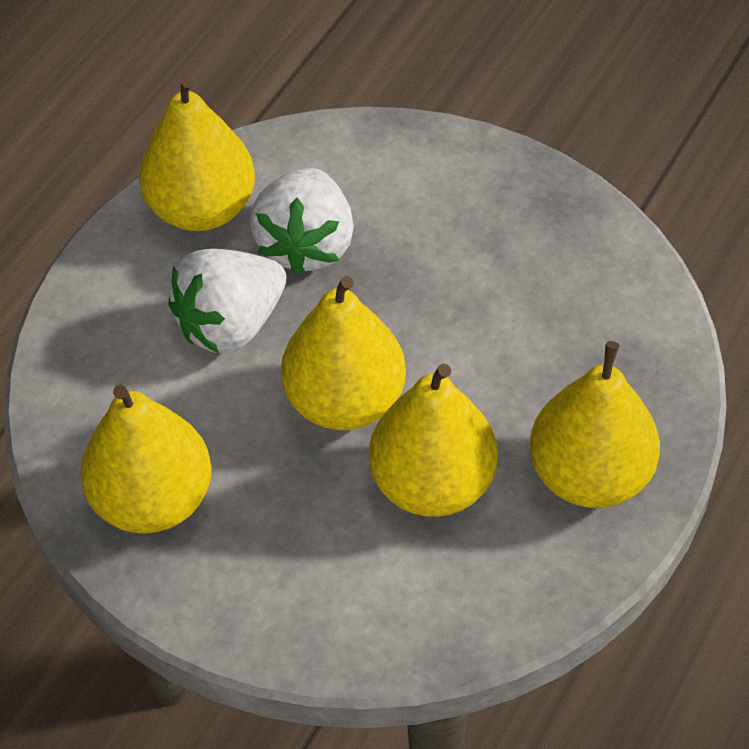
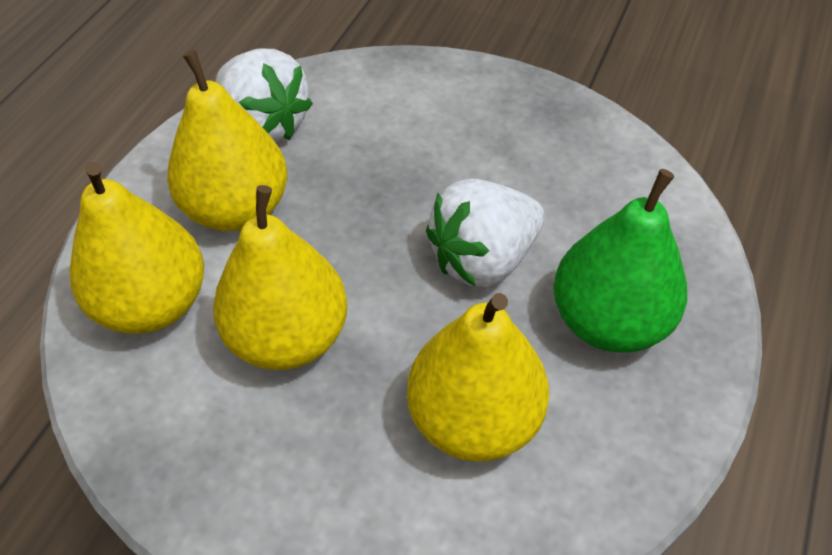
green pear: 0 -> 1
yellow pear: 5 -> 4

